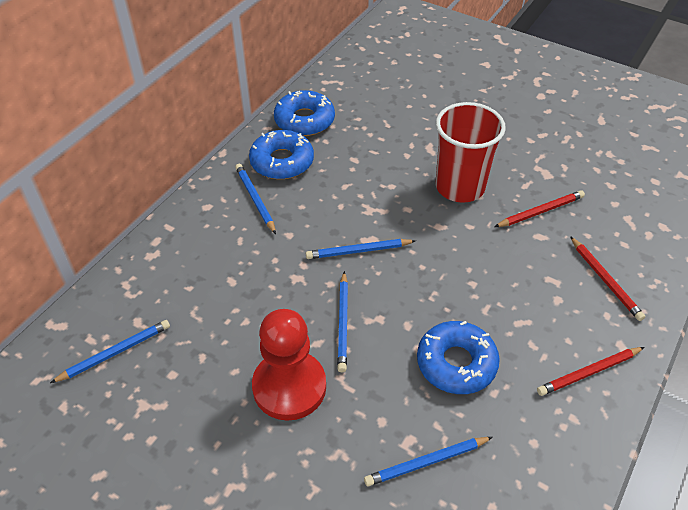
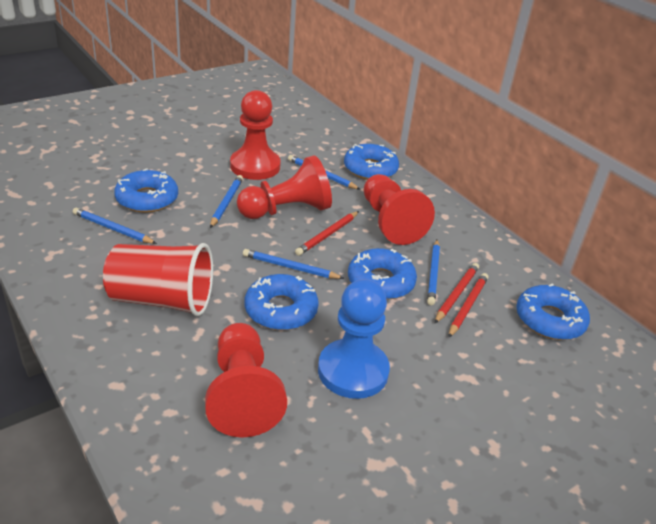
blue donut: 3 -> 5
blue pawn: 0 -> 1
red pawn: 1 -> 4

